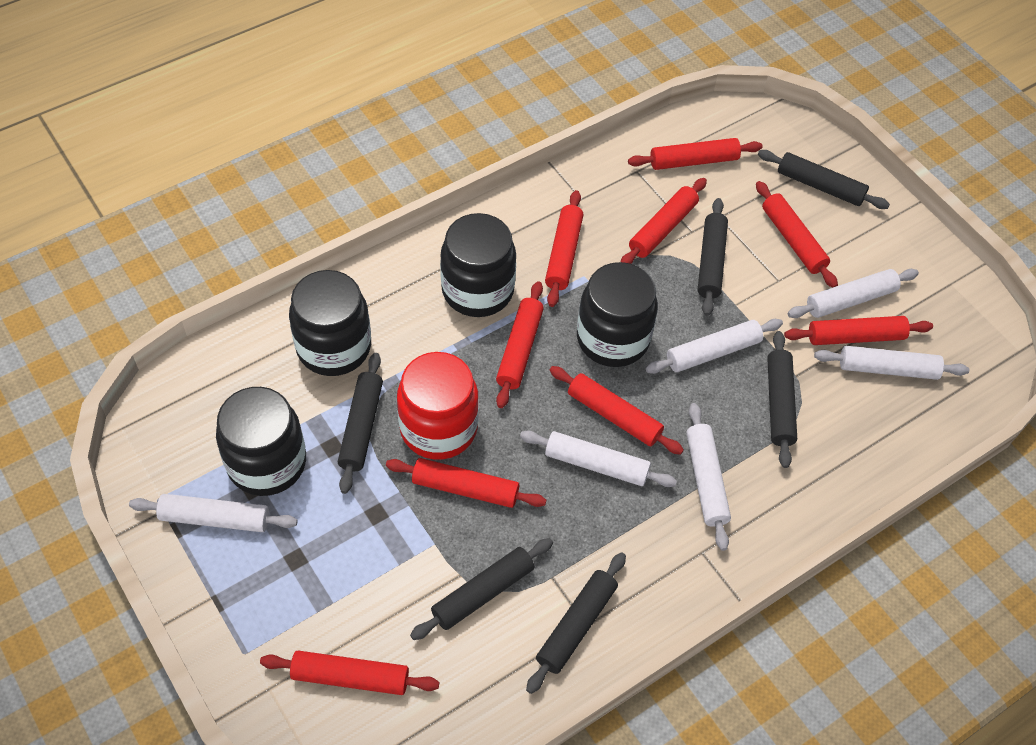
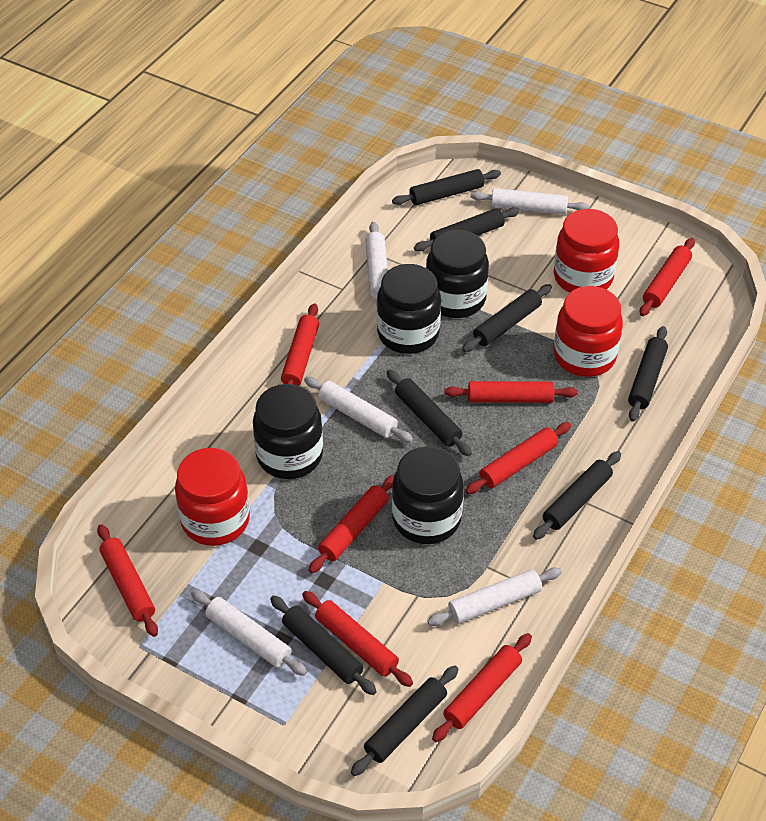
black rolling pin: 6 -> 8
red jar: 1 -> 3
red rolling pin: 9 -> 8
white rolling pin: 6 -> 5

